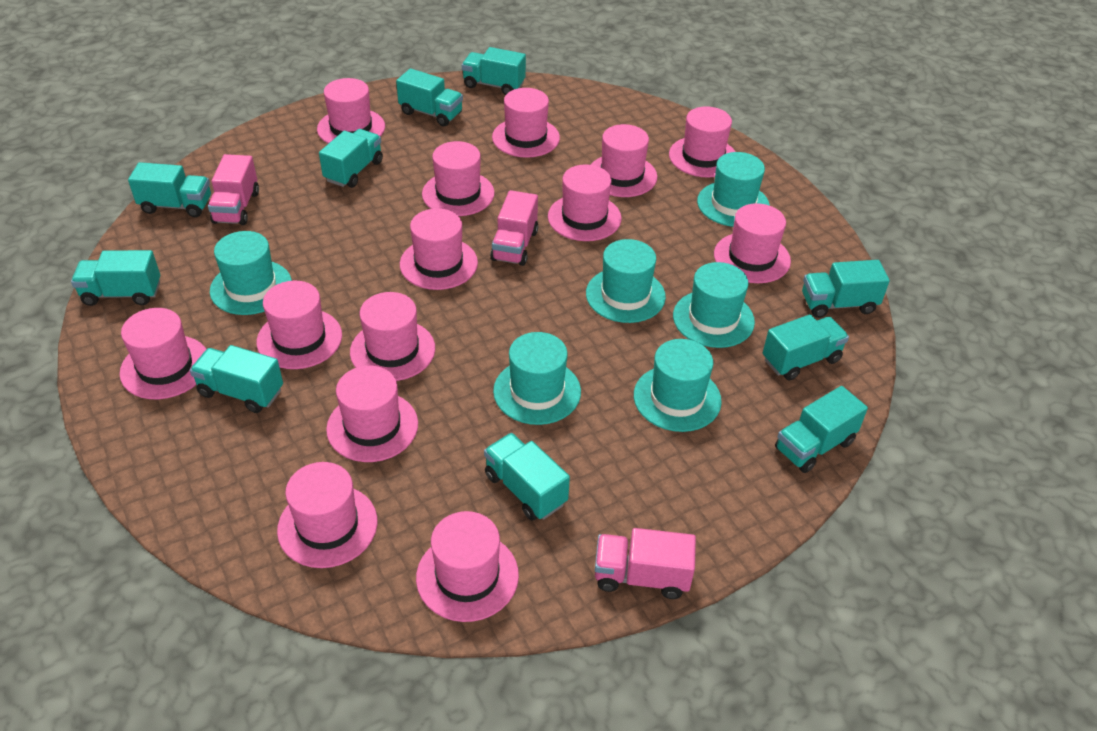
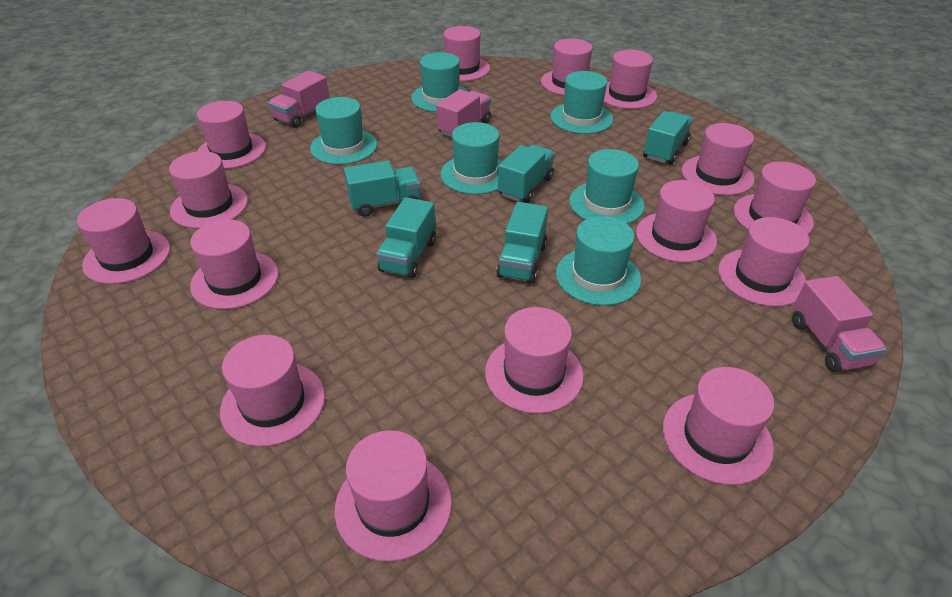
pink hat: 14 -> 15
turquoise truck: 10 -> 5

